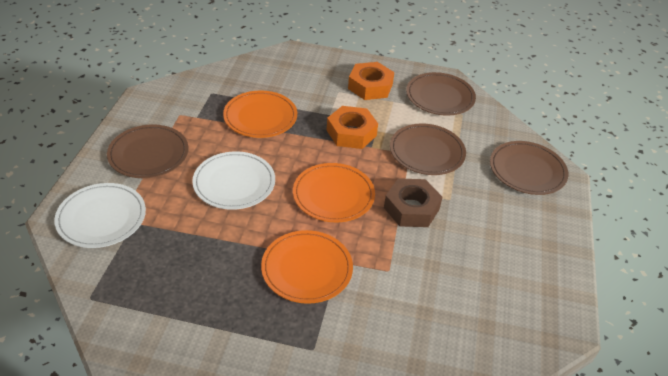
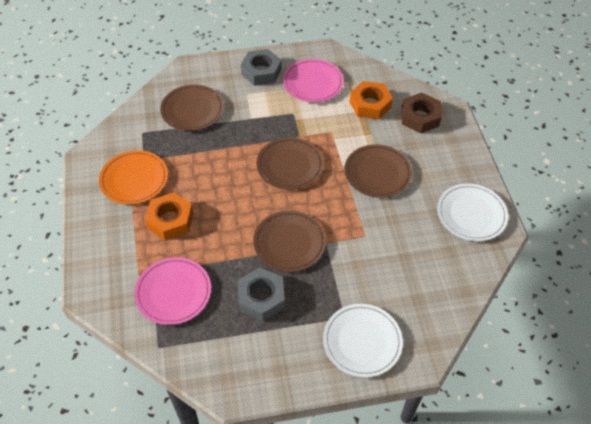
grey nut: 0 -> 2
orange plate: 3 -> 1
pink plate: 0 -> 2

